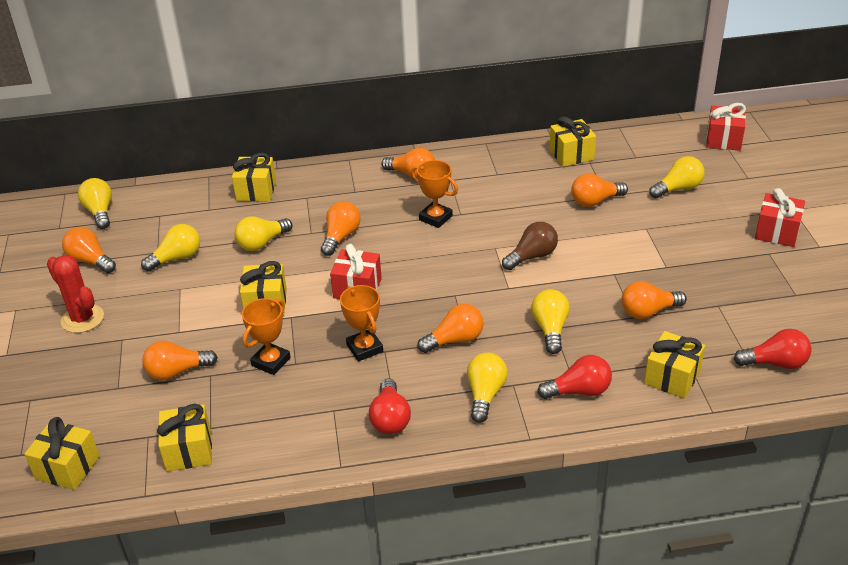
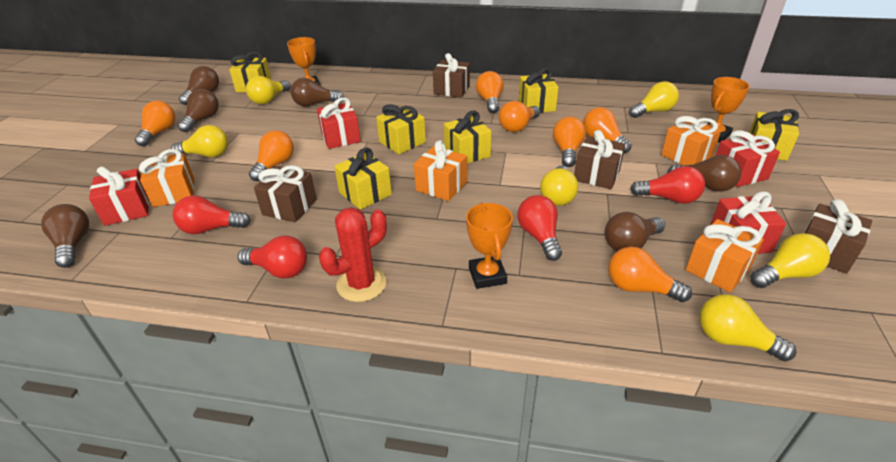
brown gift: 0 -> 4
brown light bulb: 1 -> 6
orange gift: 0 -> 4
red gift: 3 -> 4
red light bulb: 3 -> 4

